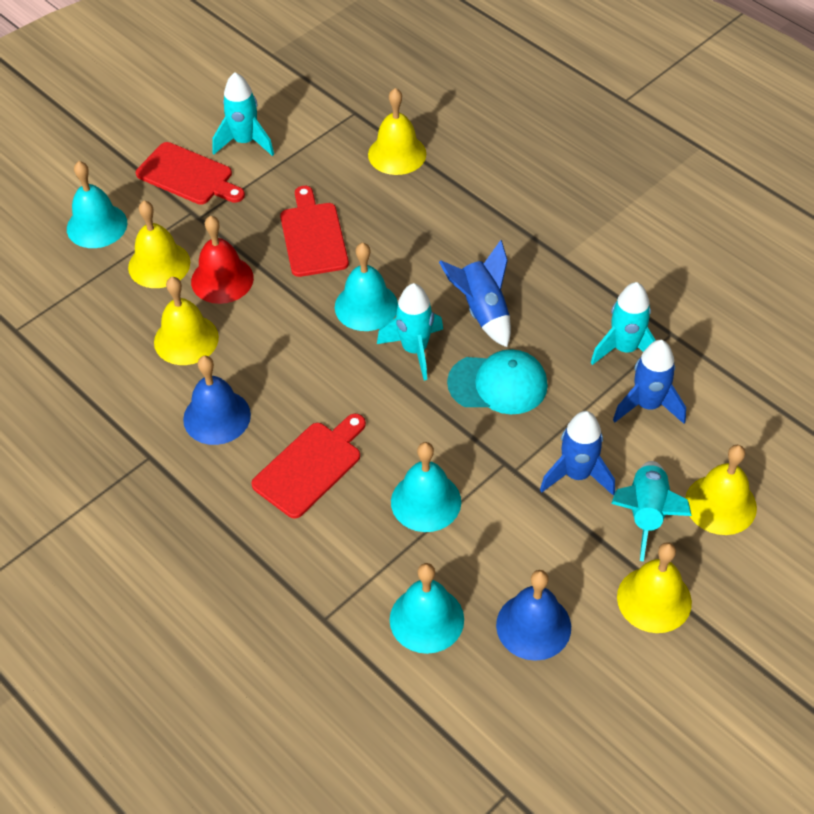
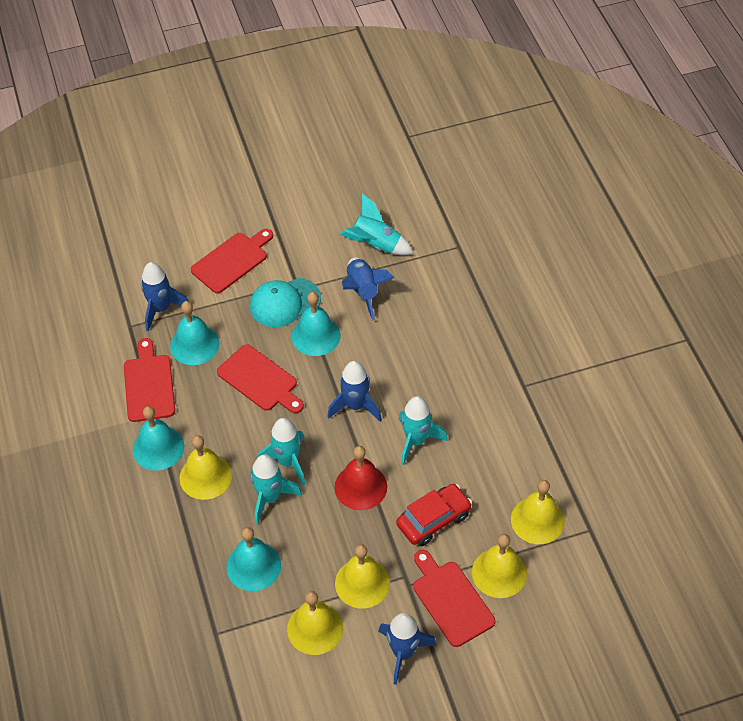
blue bell: 2 -> 0
blue rocket: 3 -> 4
red car: 0 -> 1
red cutting board: 3 -> 4

